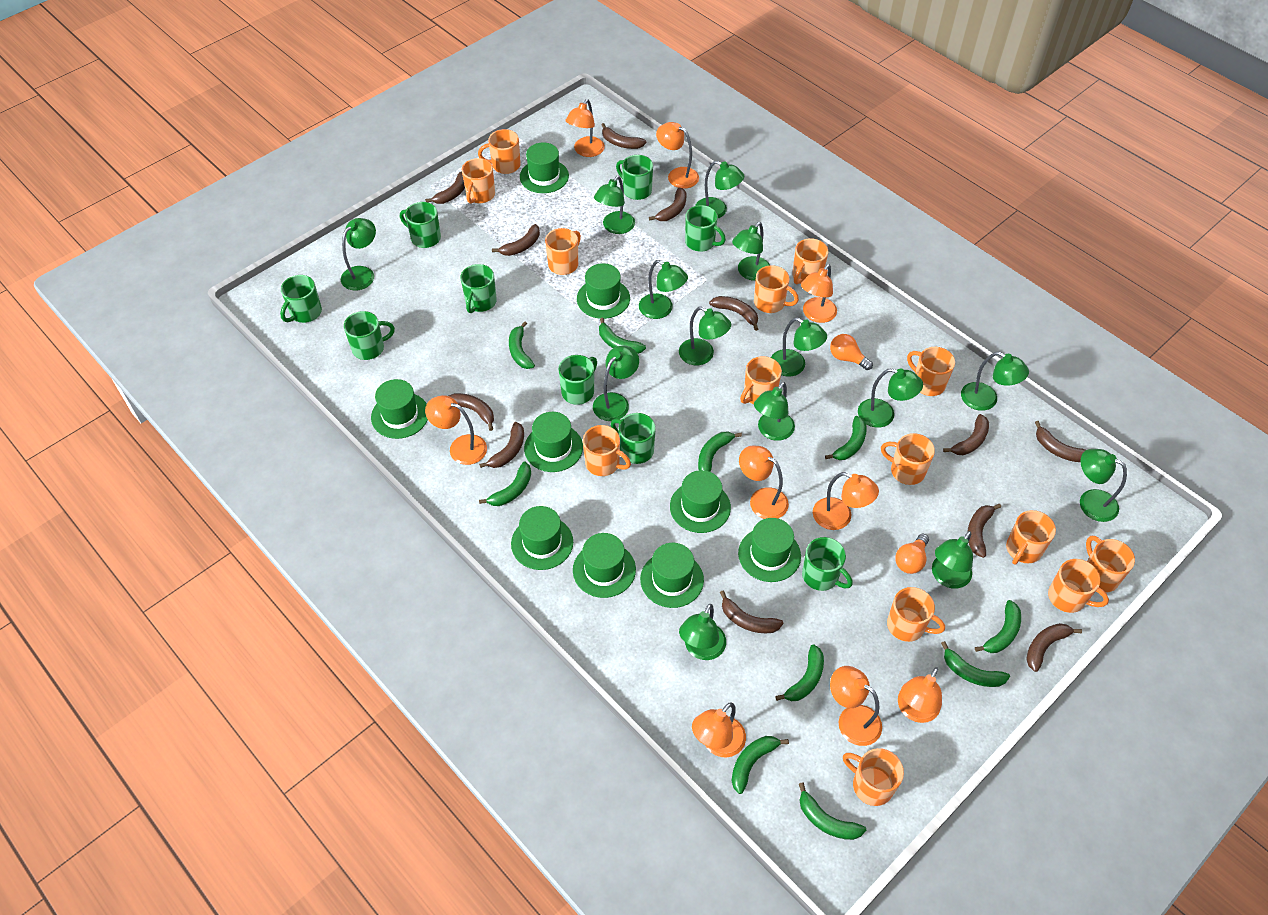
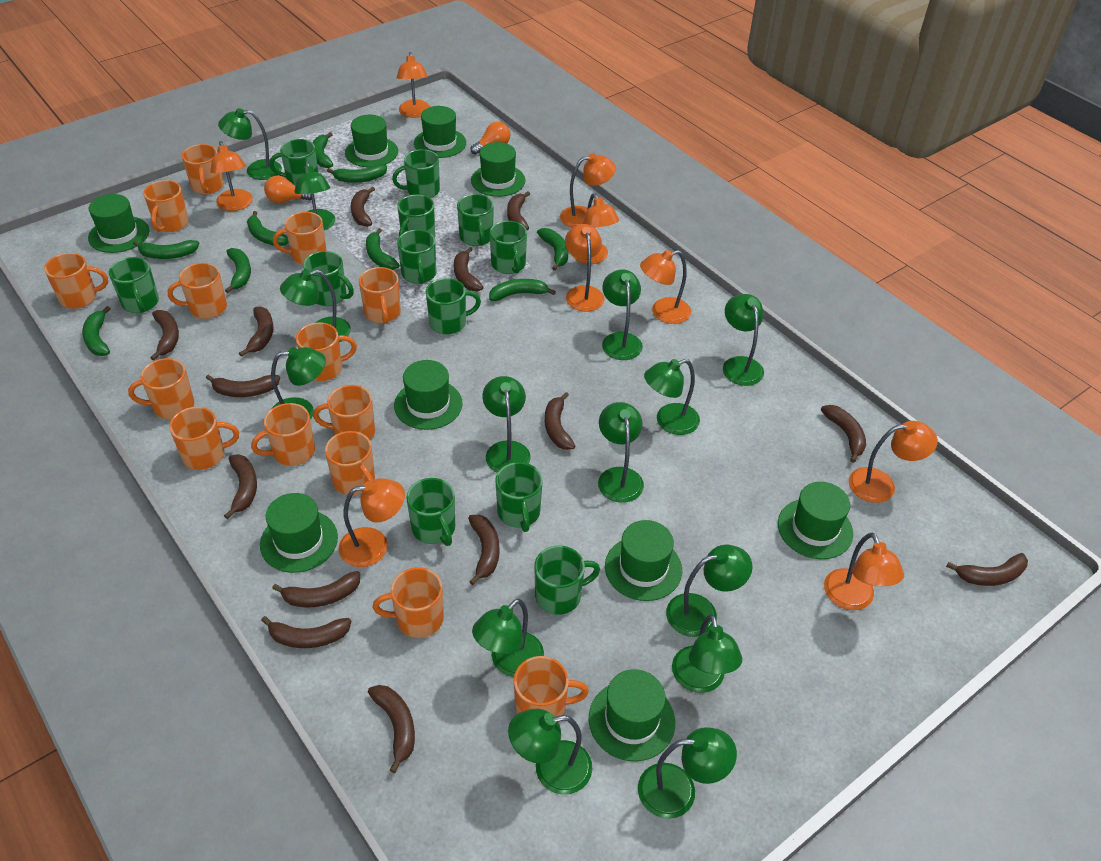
brown banana: 12 -> 14
green banana: 10 -> 9
green mug: 9 -> 12

